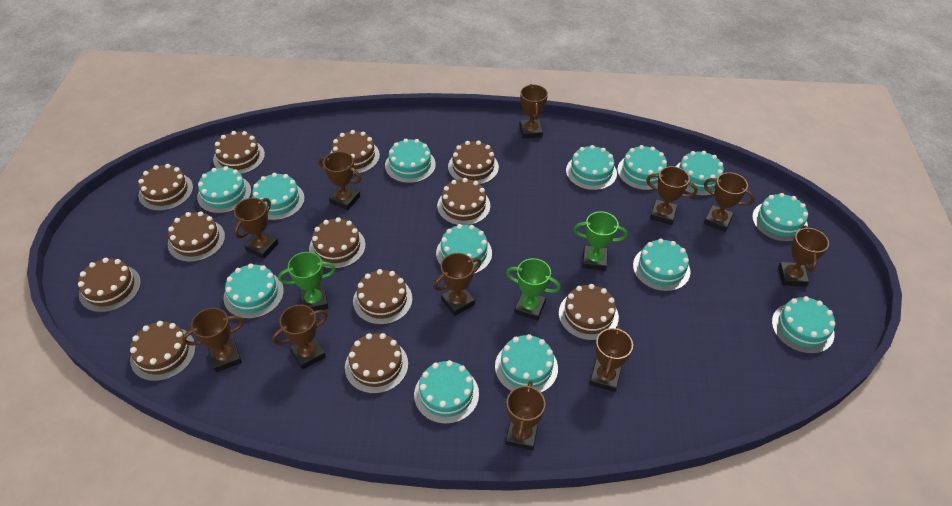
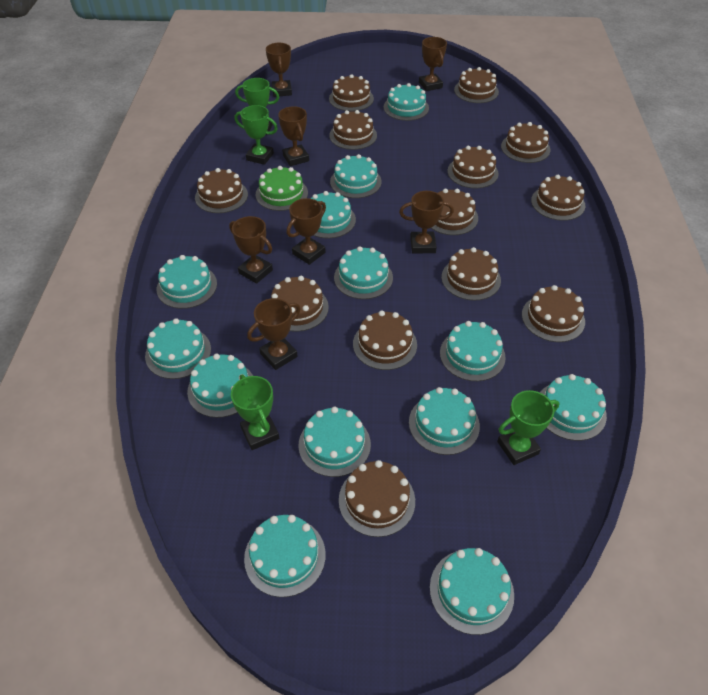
brown cake: 12 -> 13
brown trophy: 11 -> 7
green cake: 0 -> 1
green trophy: 3 -> 4

